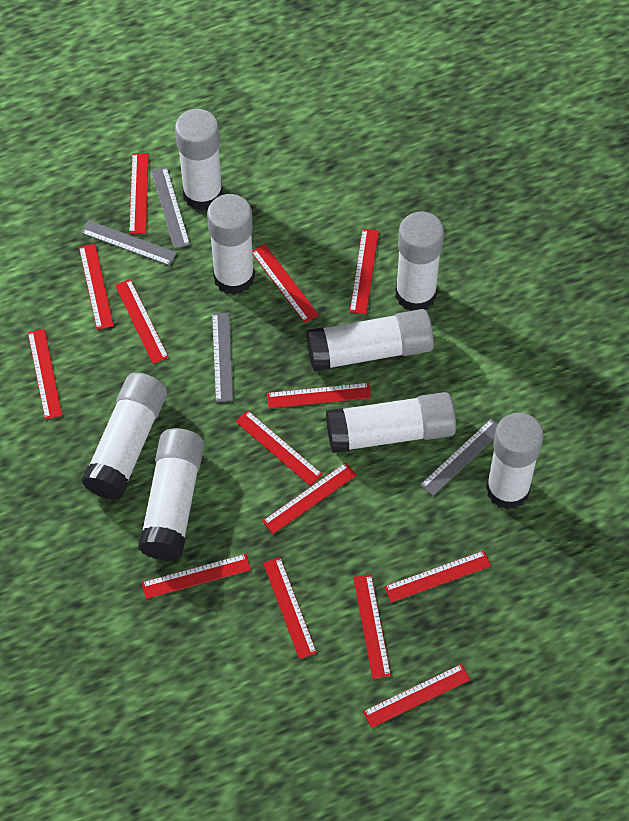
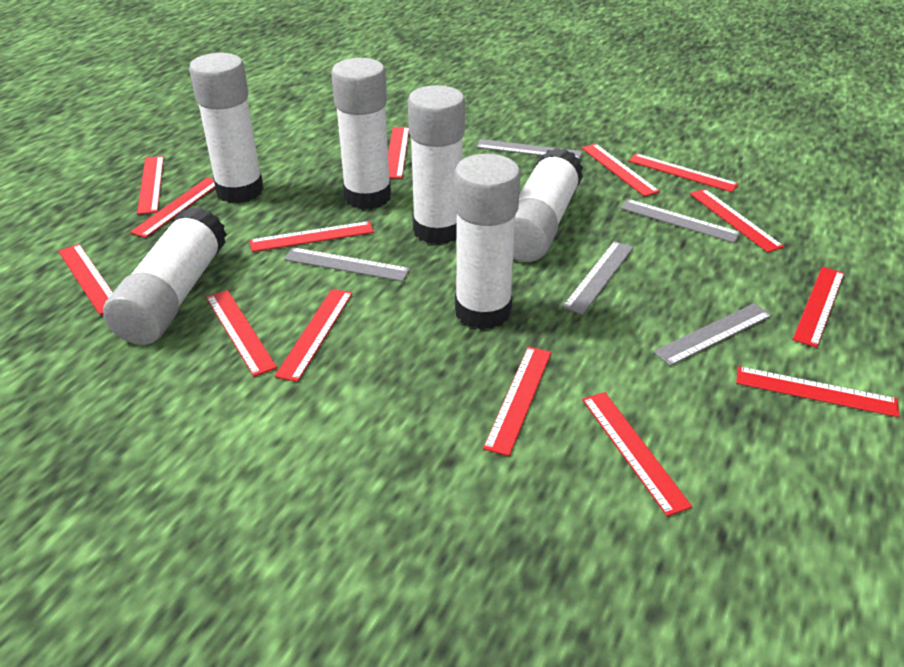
grey ruler: 4 -> 5
white glue stick: 8 -> 6

